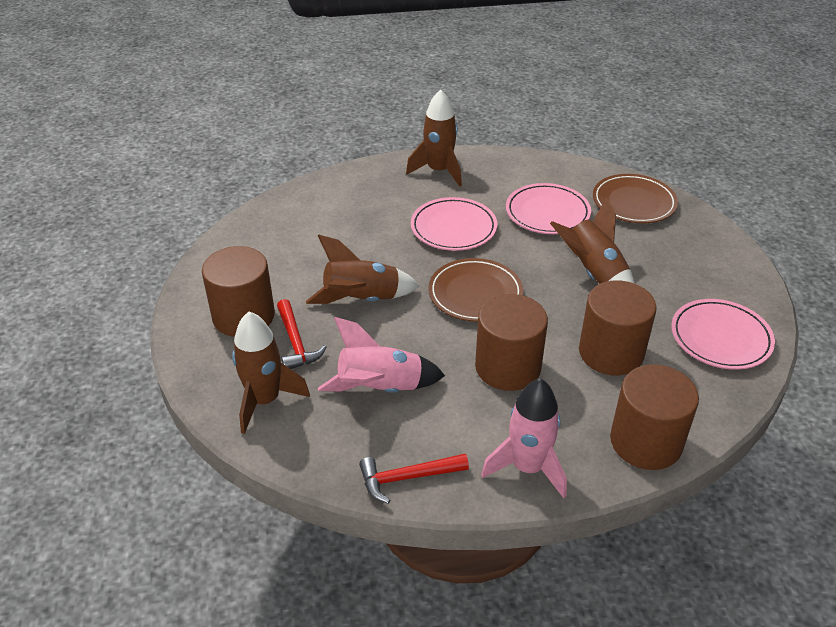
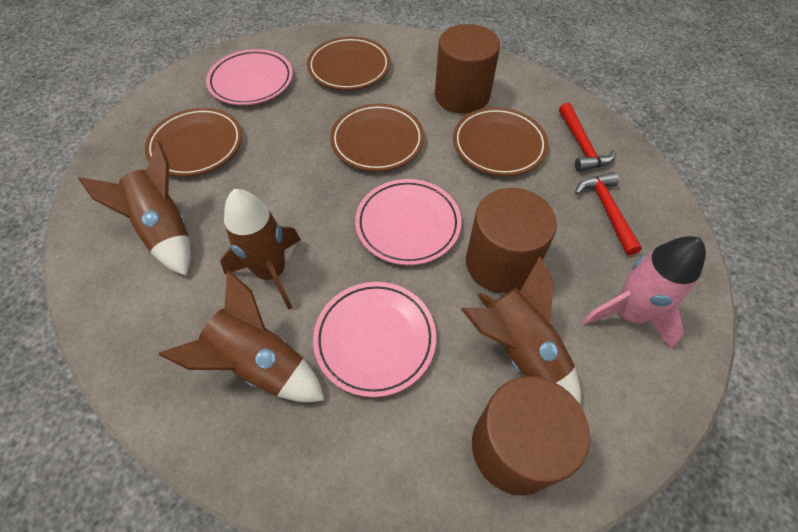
brown cylinder: 4 -> 3
brown plate: 2 -> 4
pink rocket: 2 -> 1

